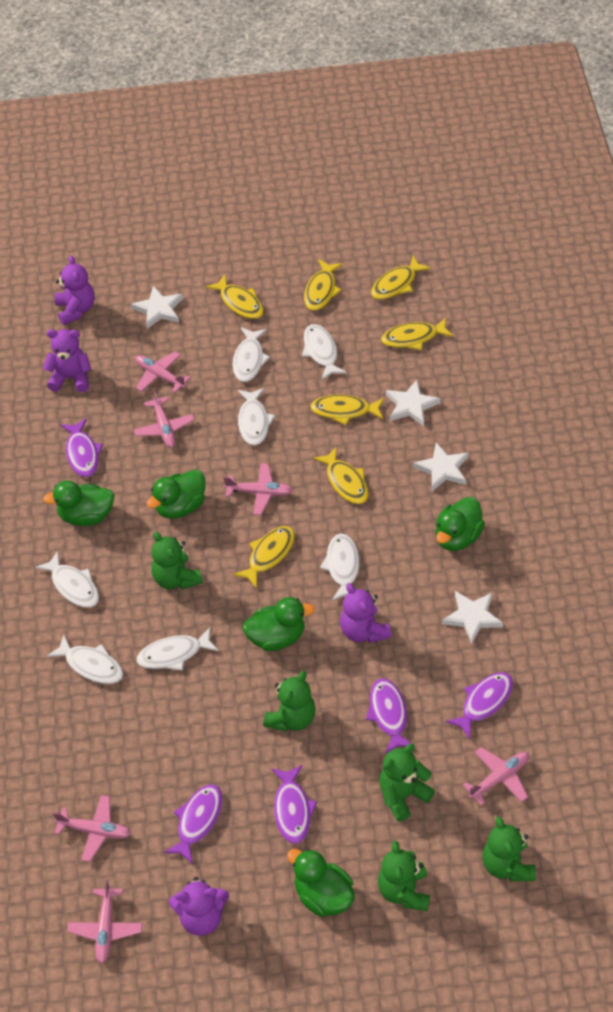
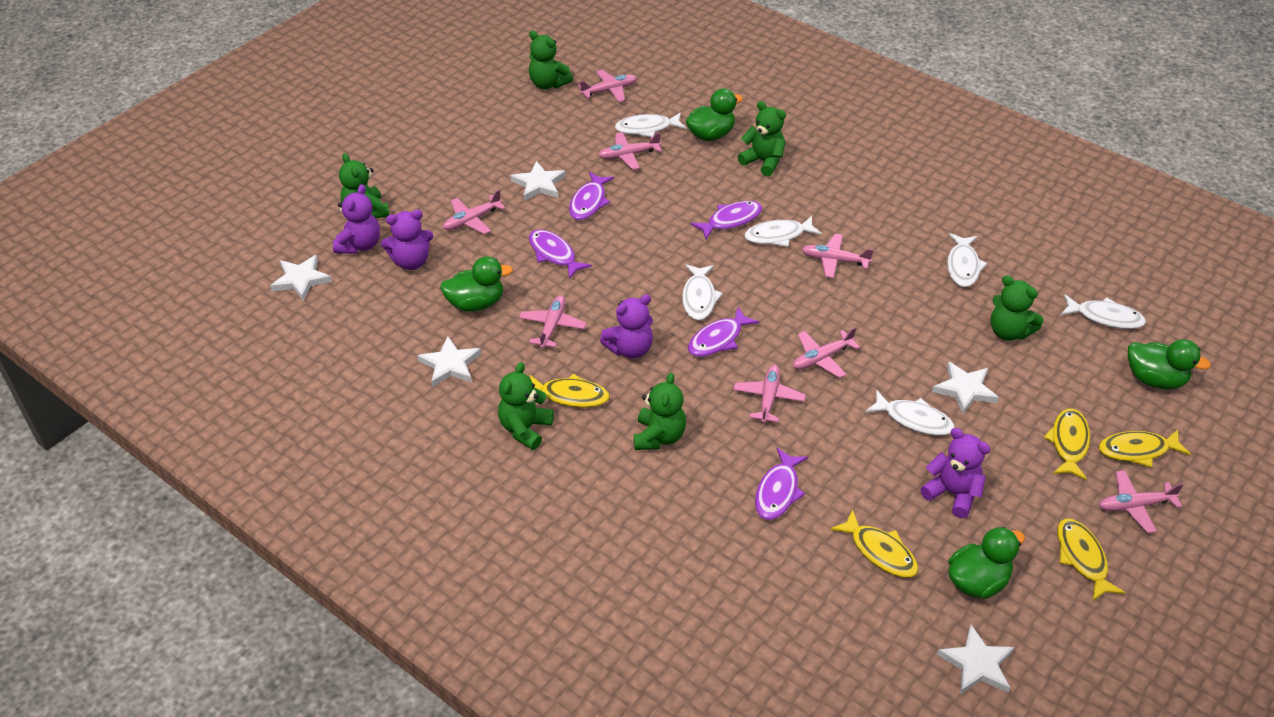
green duck: 5 -> 4
green teddy bear: 5 -> 6
pink plane: 6 -> 8
white fish: 7 -> 6
white star: 4 -> 5
yellow fish: 7 -> 5

